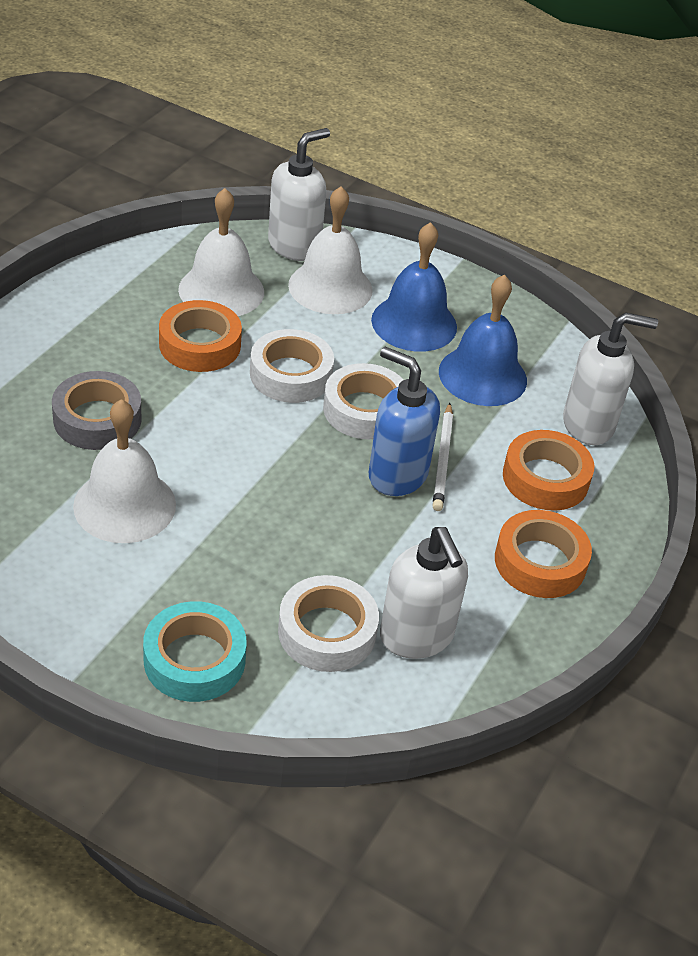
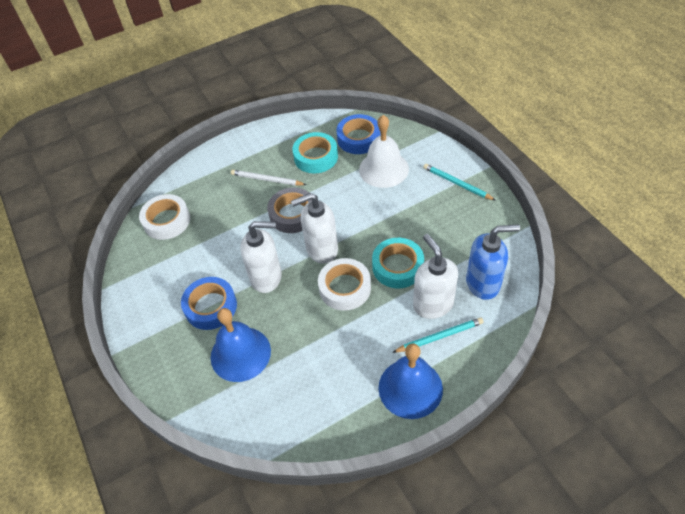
blue tape: 0 -> 2
orange tape: 3 -> 0
turquoise pencil: 0 -> 2
turquoise tape: 1 -> 2
white bell: 3 -> 1
white tape: 3 -> 2

